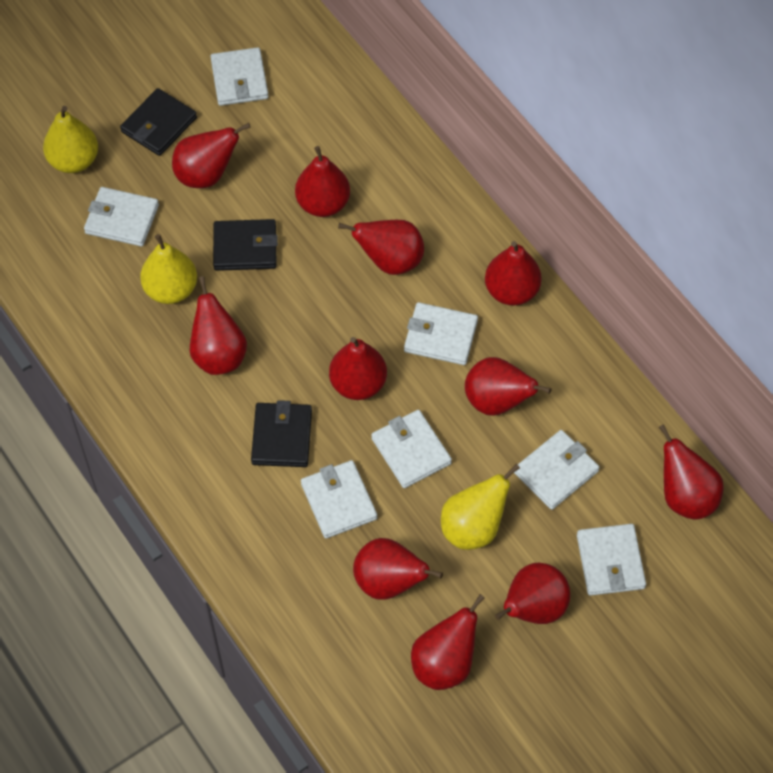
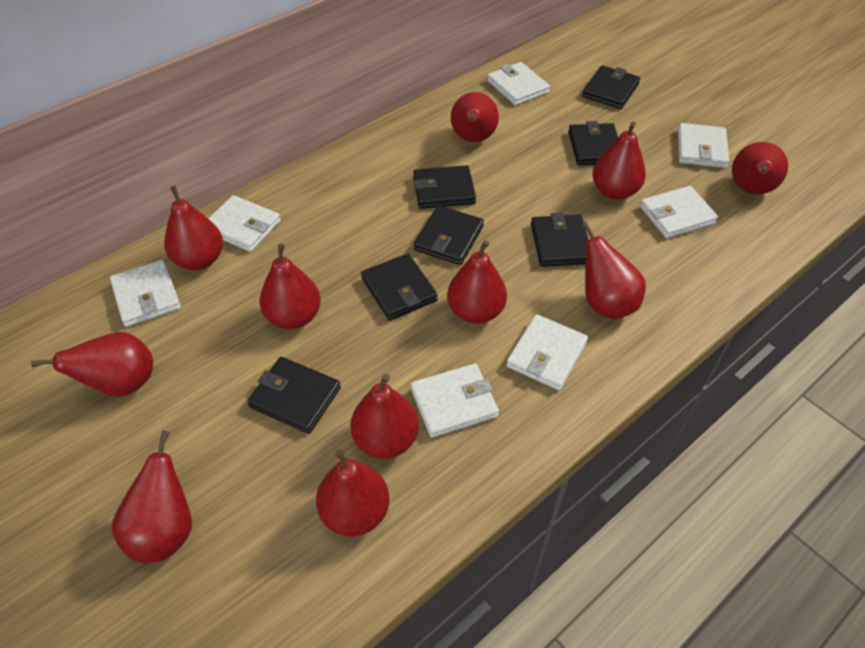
black wallet: 3 -> 7
yellow pear: 3 -> 0

